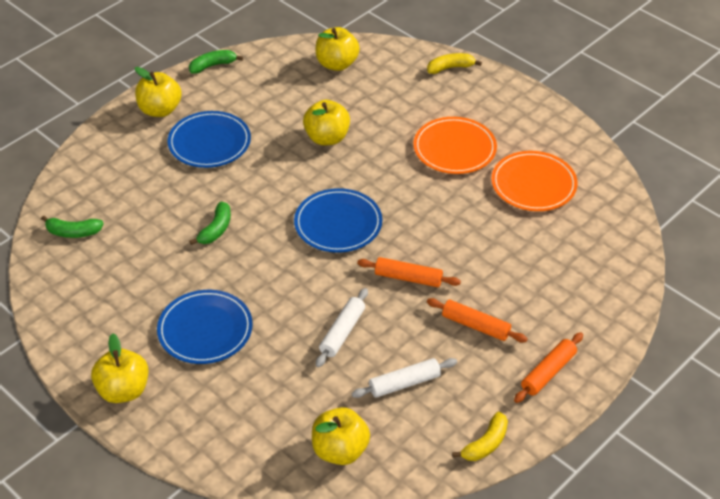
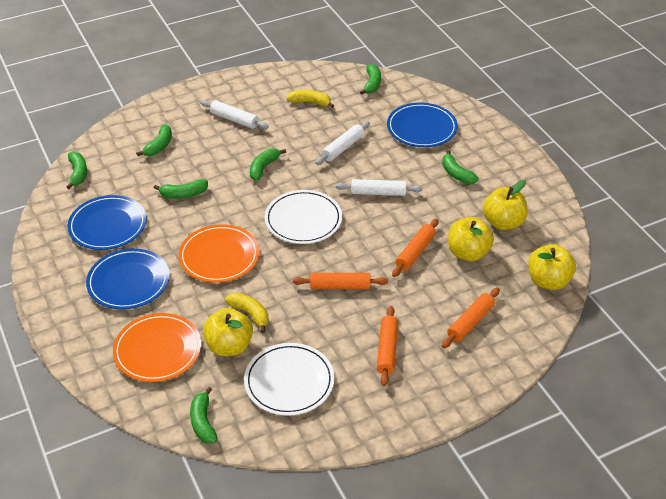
green banana: 3 -> 7
orange rolling pin: 3 -> 4
white plate: 0 -> 2
white rolling pin: 2 -> 3
yellow apple: 5 -> 4

